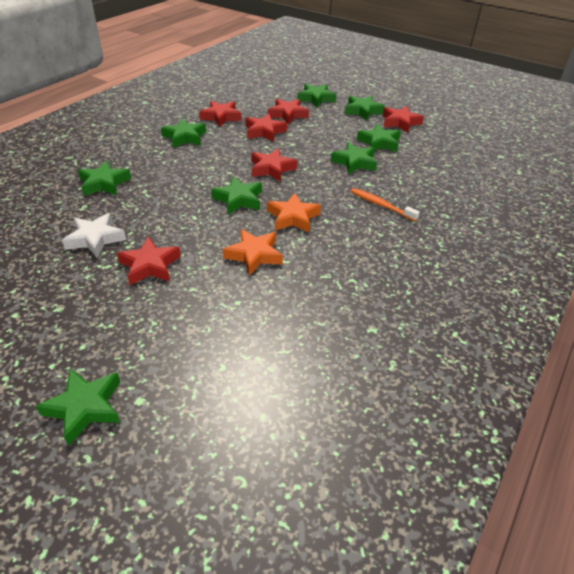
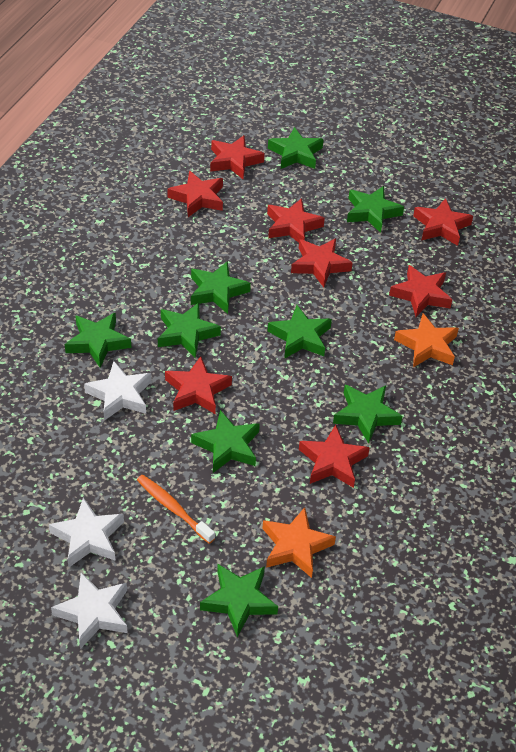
green star: 8 -> 9
red star: 6 -> 8
white star: 1 -> 3

